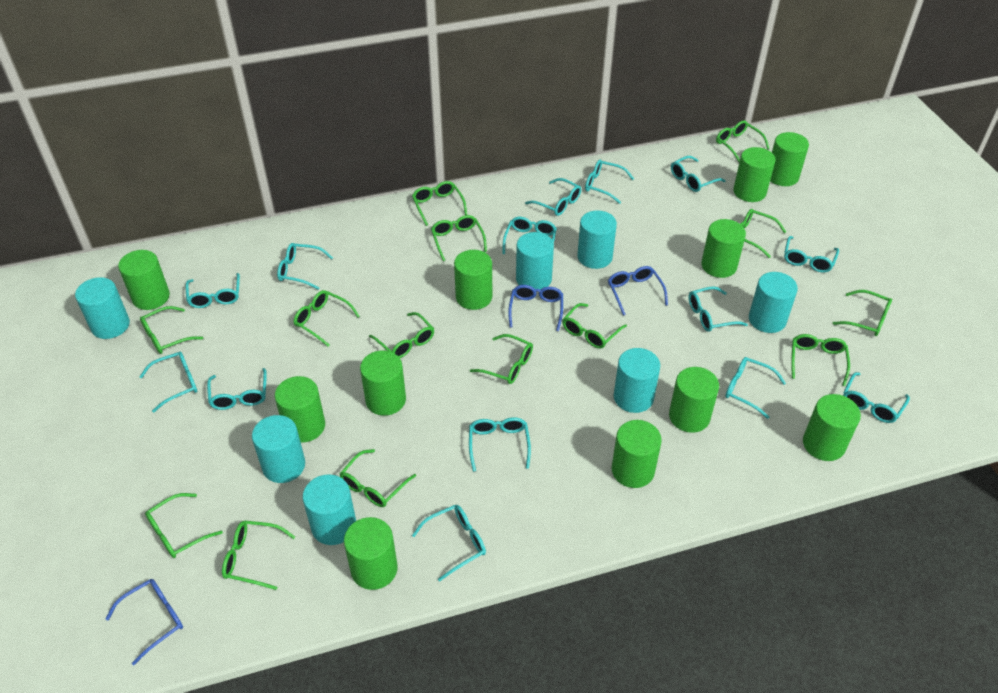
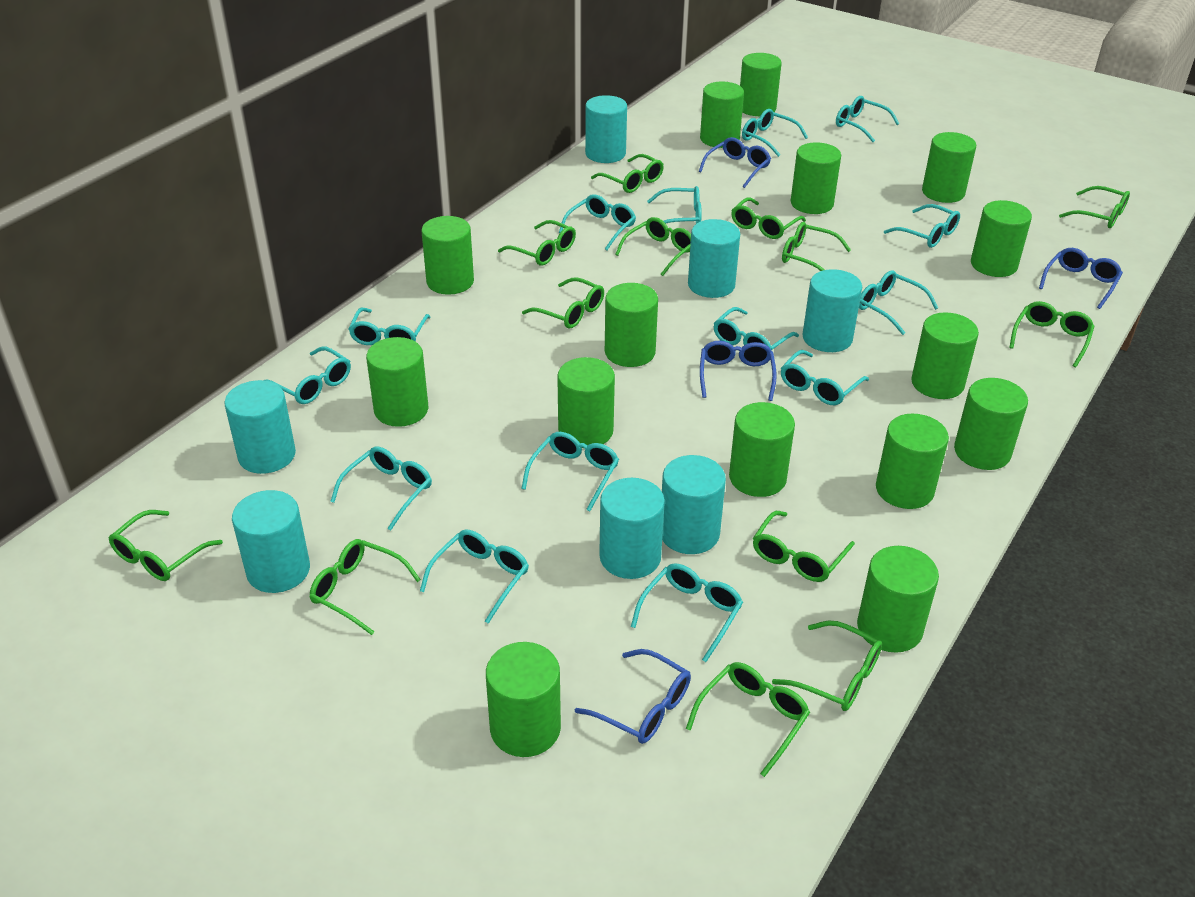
blue glasses: 3 -> 4
green cylinder: 11 -> 15
green glasses: 14 -> 13

